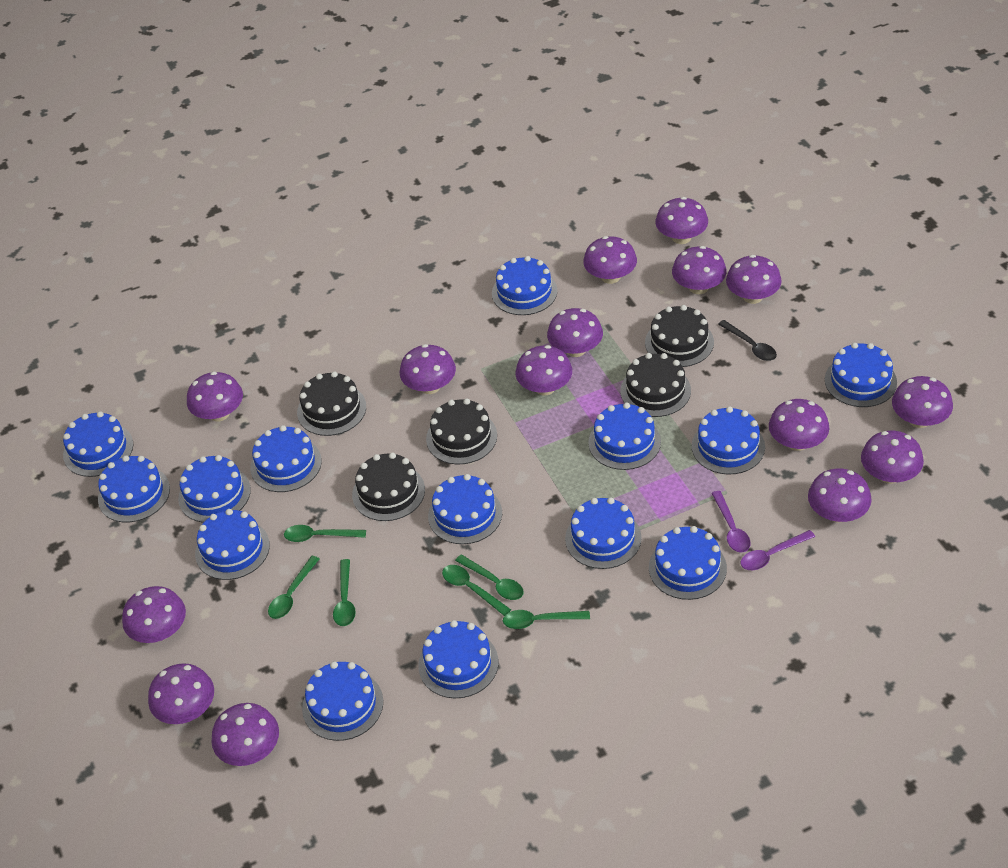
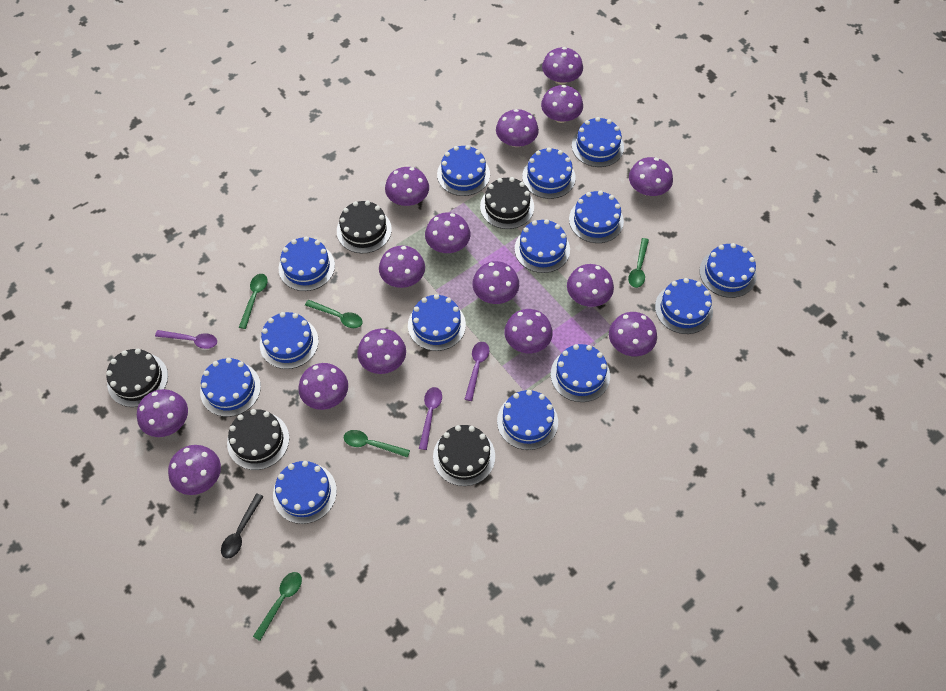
green spoon: 6 -> 5
purple spoon: 2 -> 3

